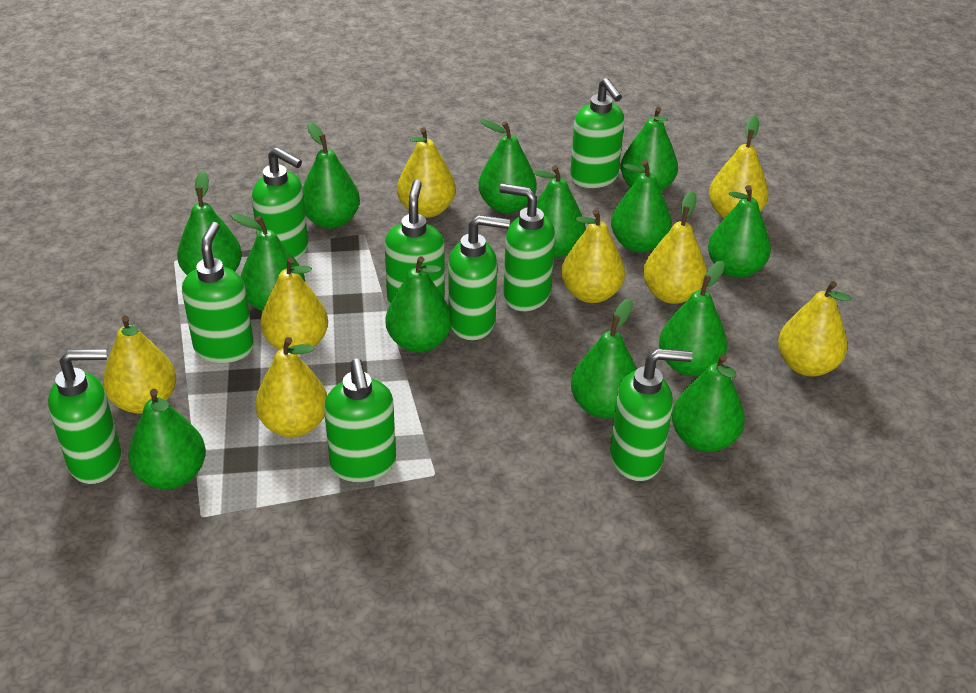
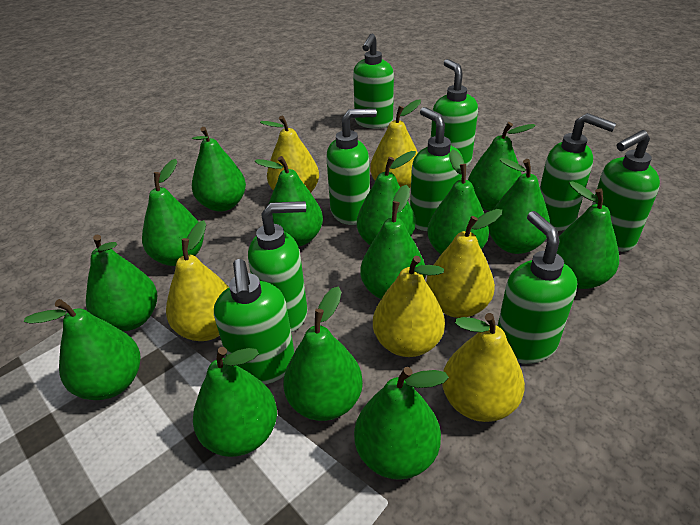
green pear: 13 -> 14
yellow pear: 8 -> 6

